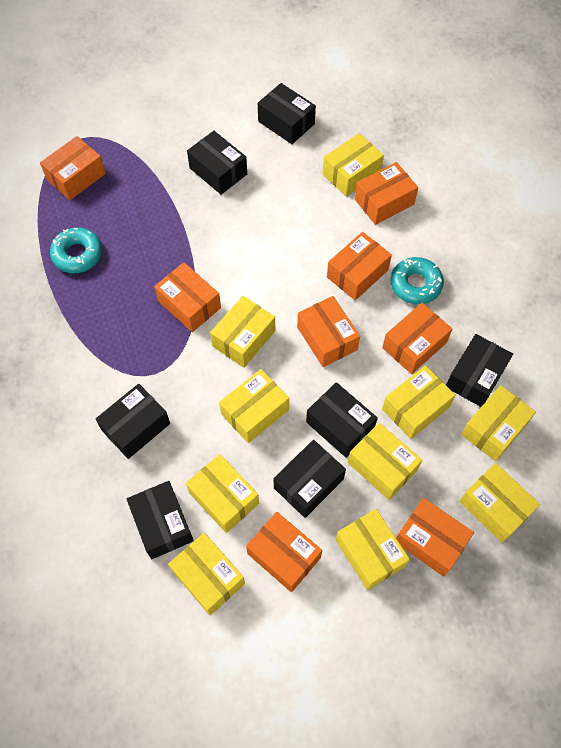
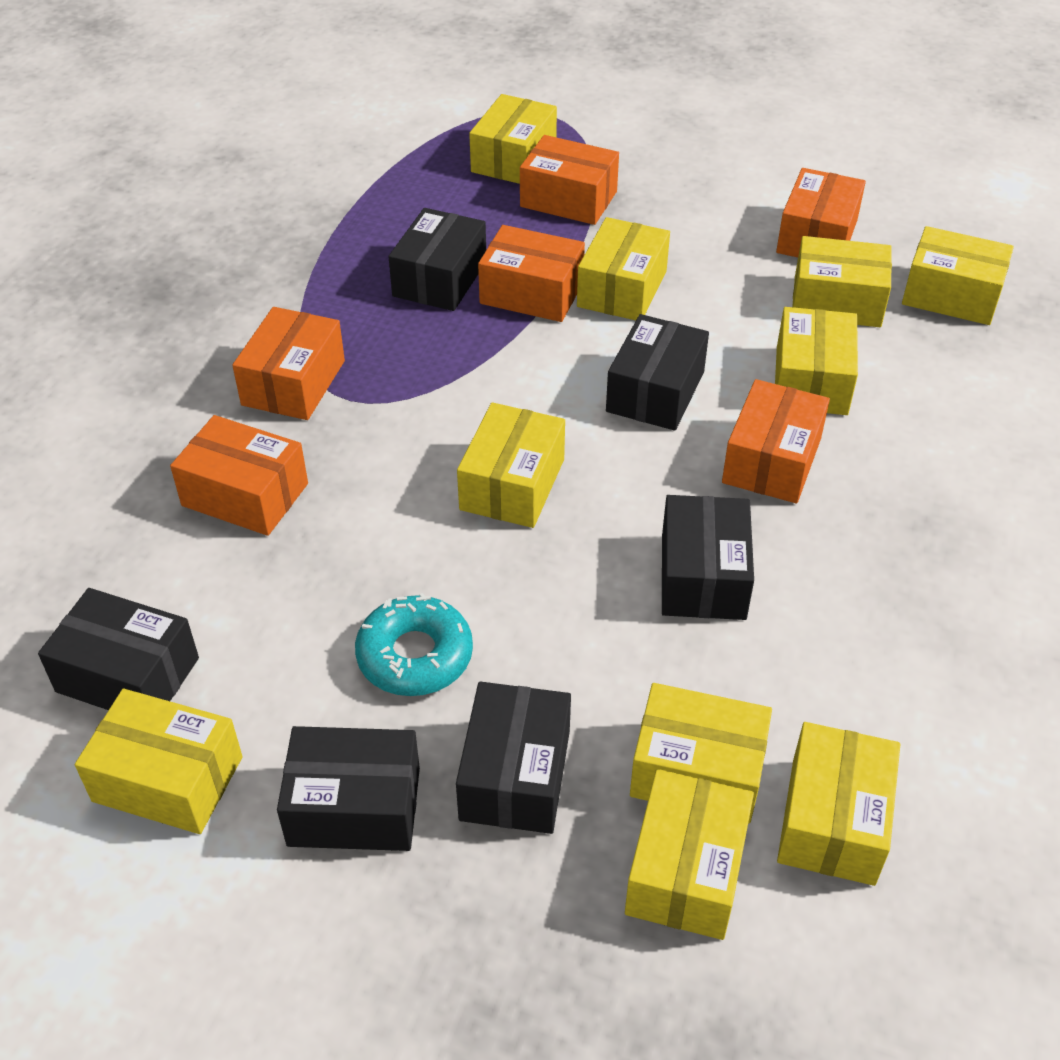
black box: 7 -> 6
orange box: 8 -> 6
turquoise donut: 2 -> 1

